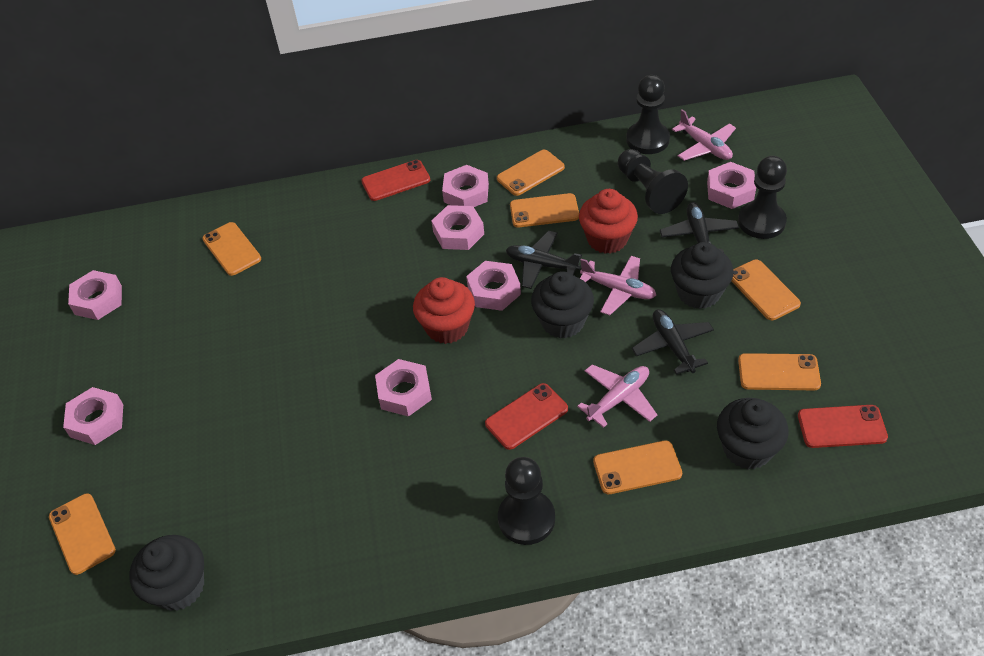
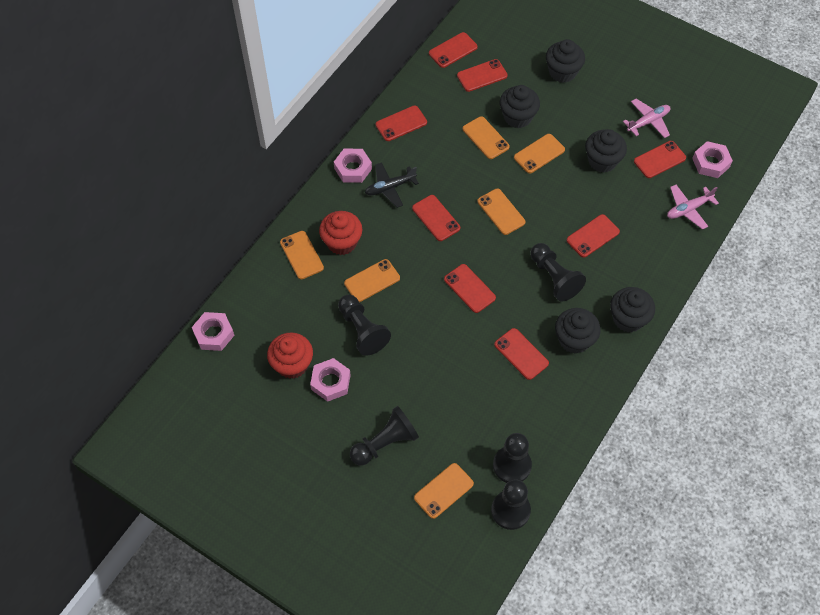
black cupcake: 4 -> 5
black pawn: 4 -> 5
black plane: 3 -> 1
orange phone: 7 -> 6
pink nut: 7 -> 4
pink plane: 3 -> 2
red phone: 3 -> 8

